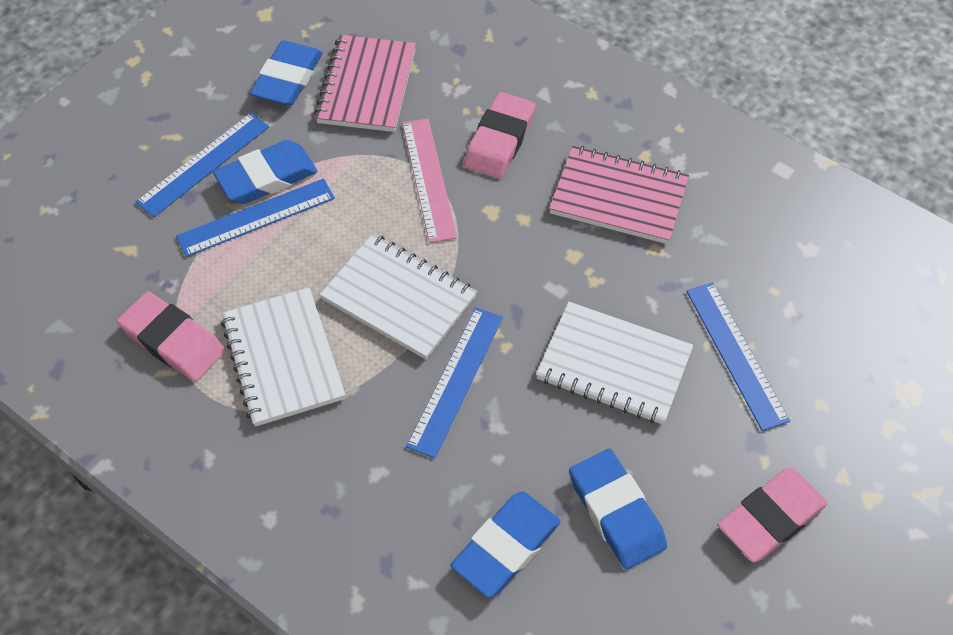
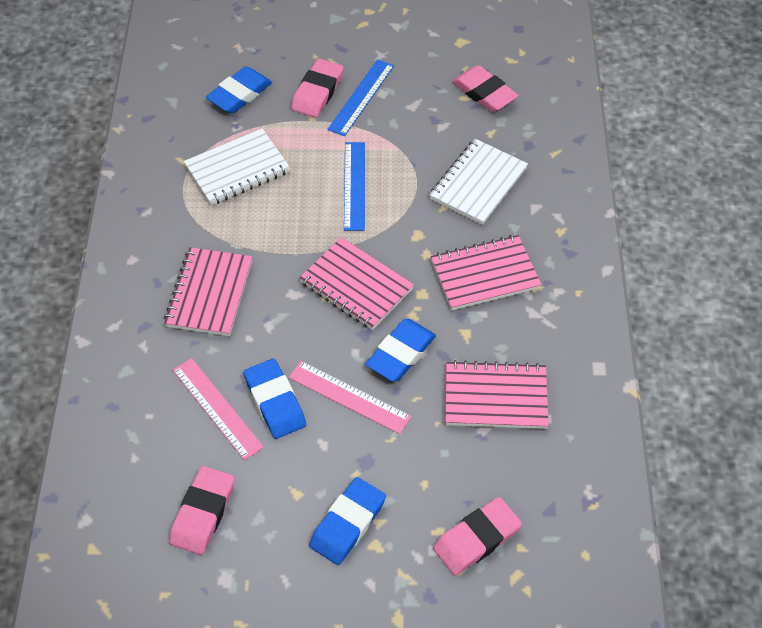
blue ruler: 4 -> 2
pink eraser: 3 -> 4
pink notebook: 2 -> 4
pink ruler: 1 -> 2
white notebook: 3 -> 2

